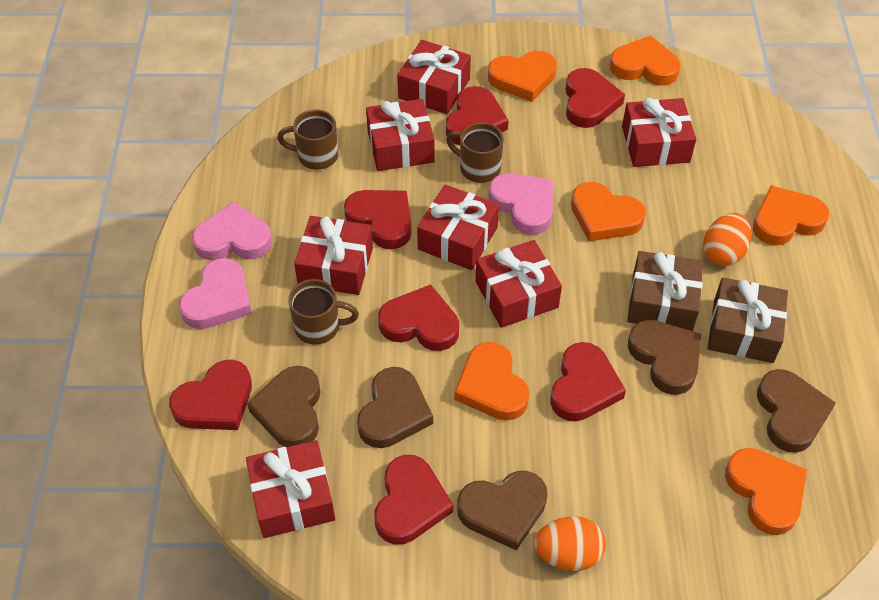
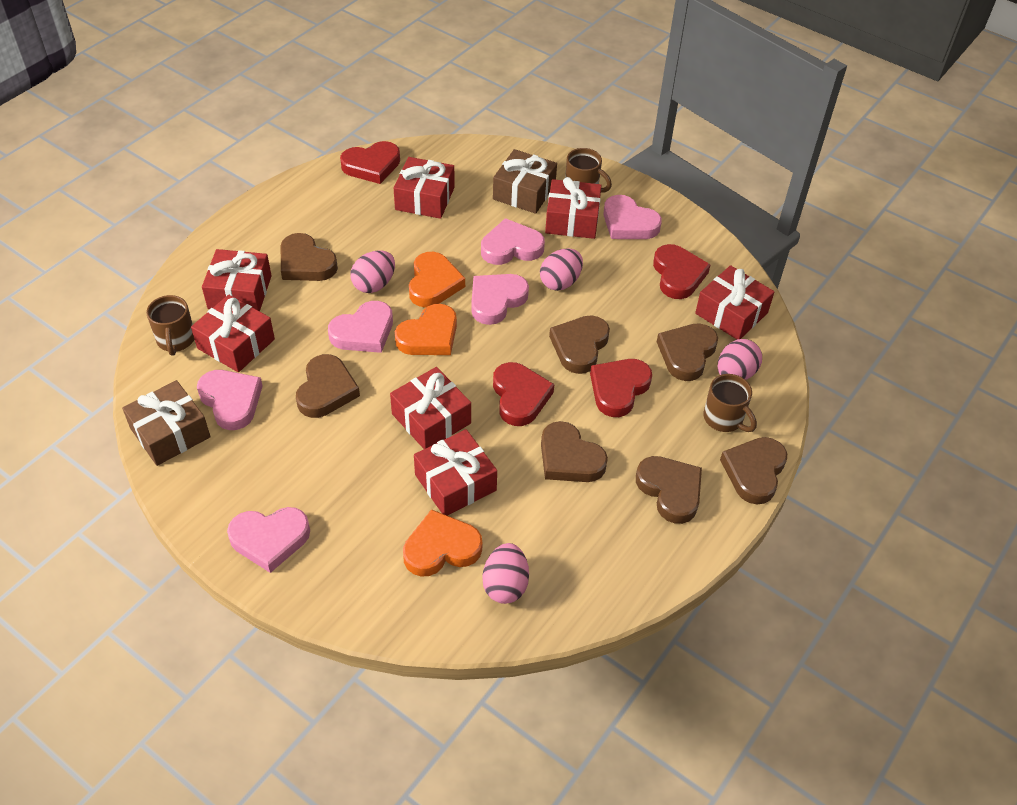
brown heart: 5 -> 7
orange egg: 2 -> 0
orange heart: 6 -> 3
pink egg: 0 -> 4
pink heart: 3 -> 6
red heart: 7 -> 4

